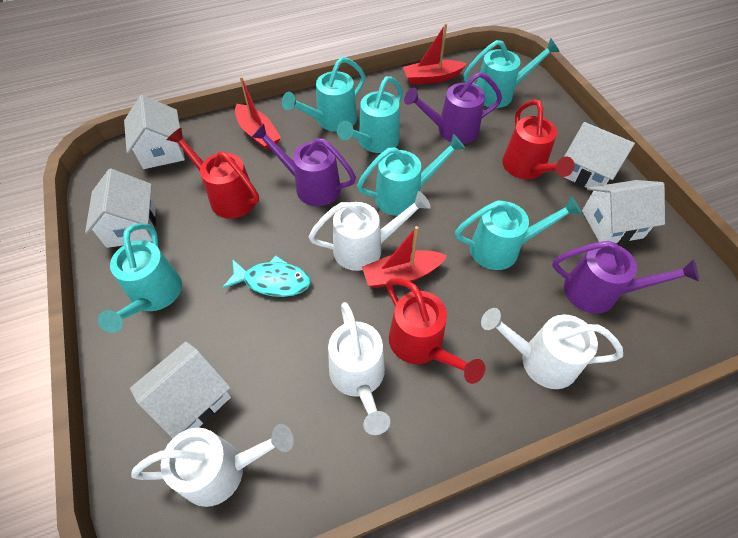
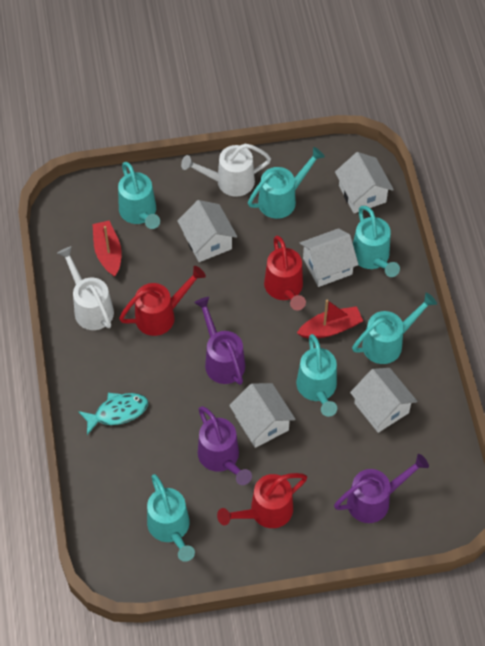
red boat: 3 -> 2
white watering can: 4 -> 2

